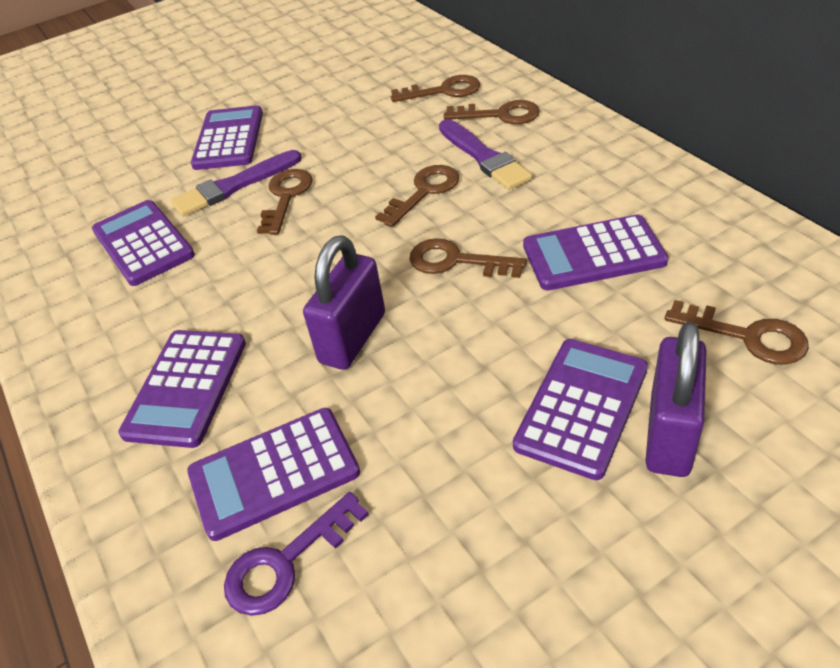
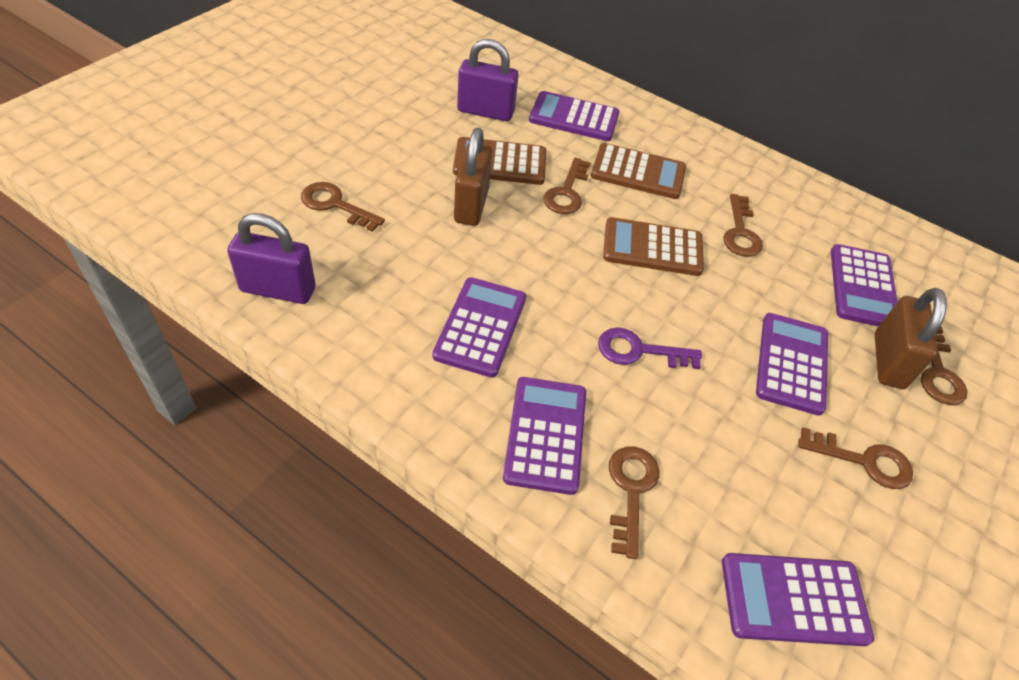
brown calculator: 0 -> 3
brown padlock: 0 -> 2
purple brush: 2 -> 0

